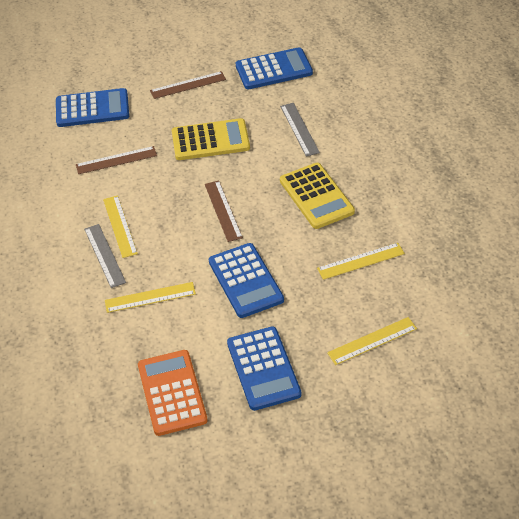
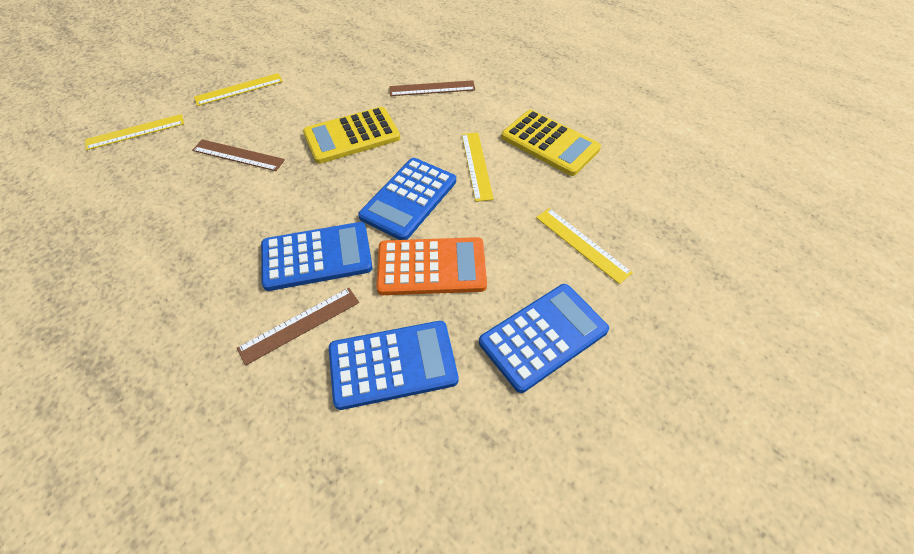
grey ruler: 2 -> 0

